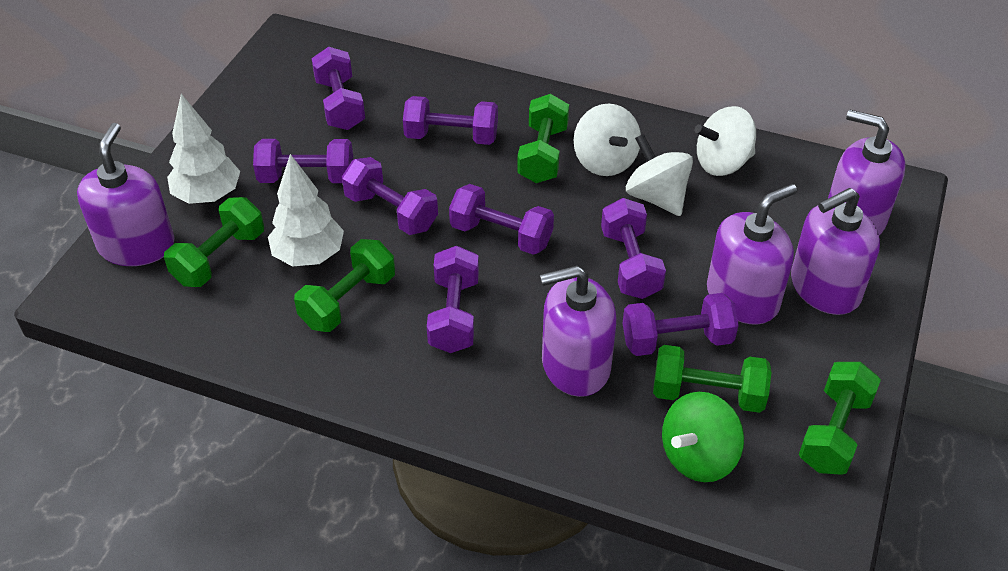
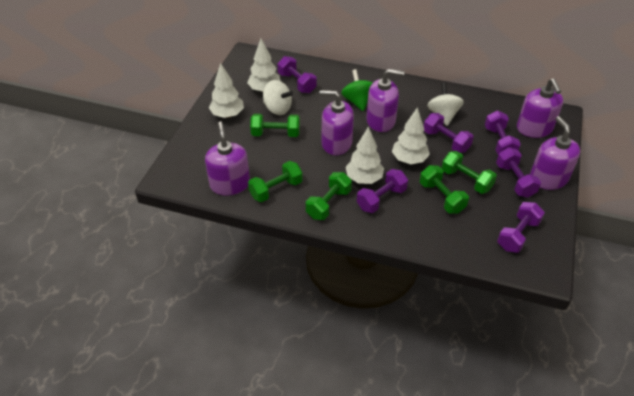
purple dumbbell: 8 -> 6
white spinning top: 3 -> 2
white tree: 2 -> 4

